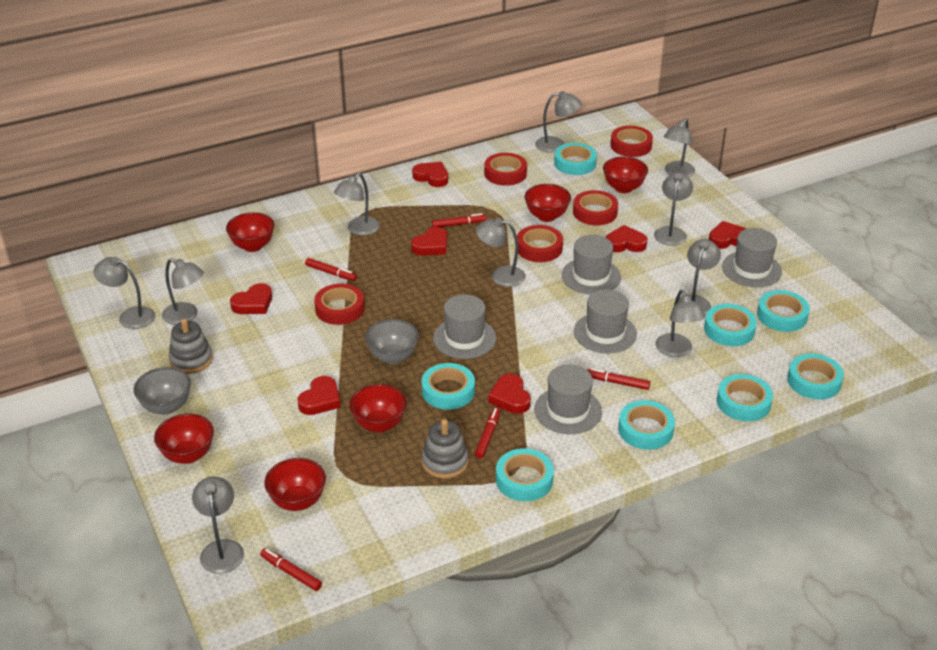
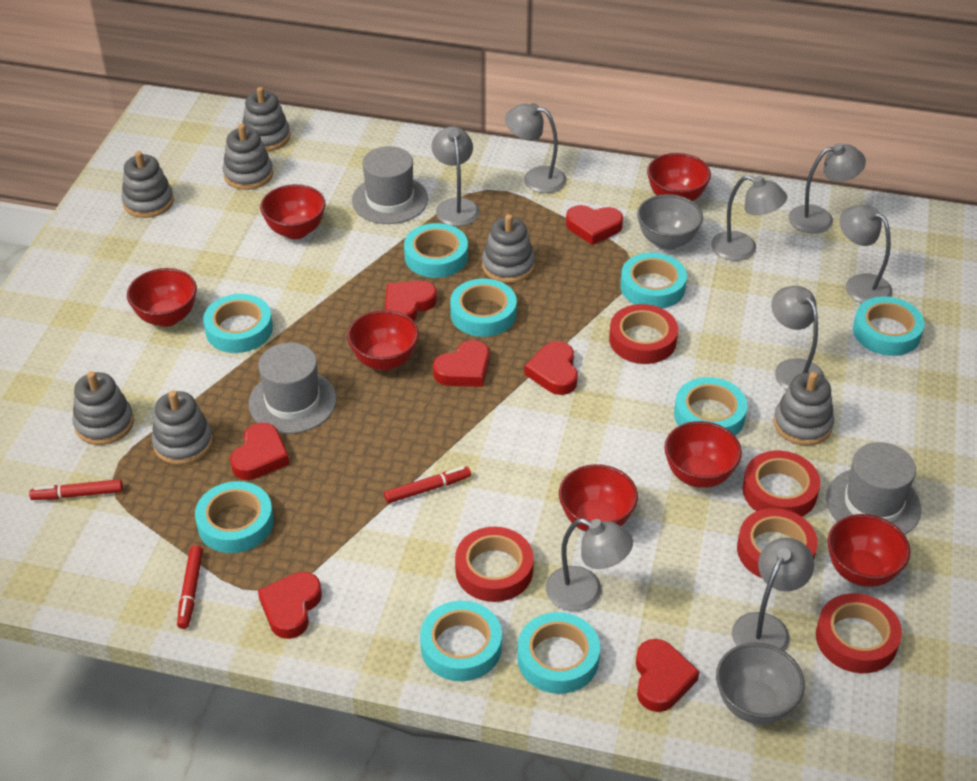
grey hat: 5 -> 3
grey lamp: 10 -> 8
grey stacking toy: 2 -> 7
red bowl: 6 -> 7
red marker: 5 -> 3
turquoise tape: 8 -> 9

